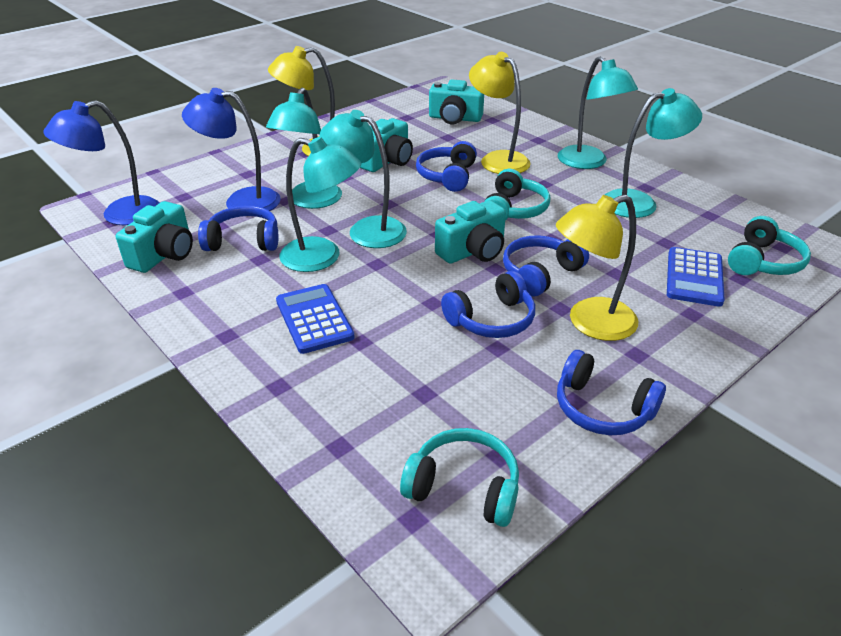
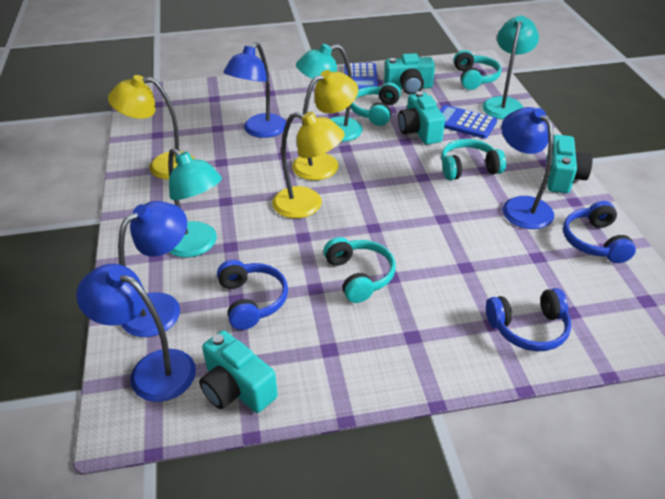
blue headphones: 5 -> 3
blue lamp: 2 -> 4
turquoise headphones: 3 -> 4
turquoise lamp: 5 -> 3

